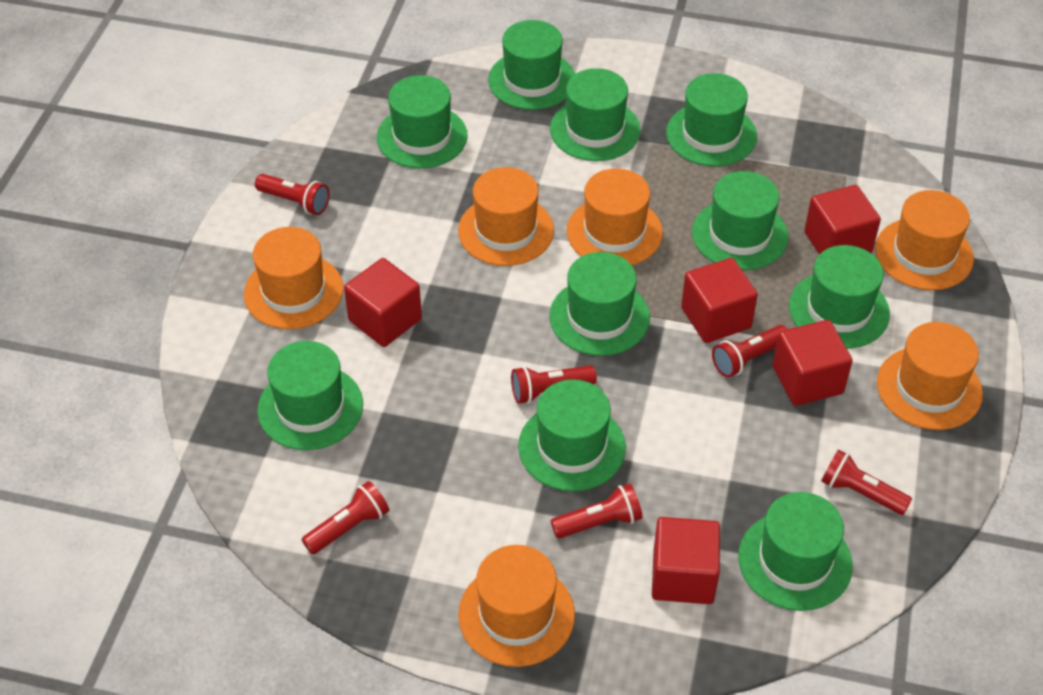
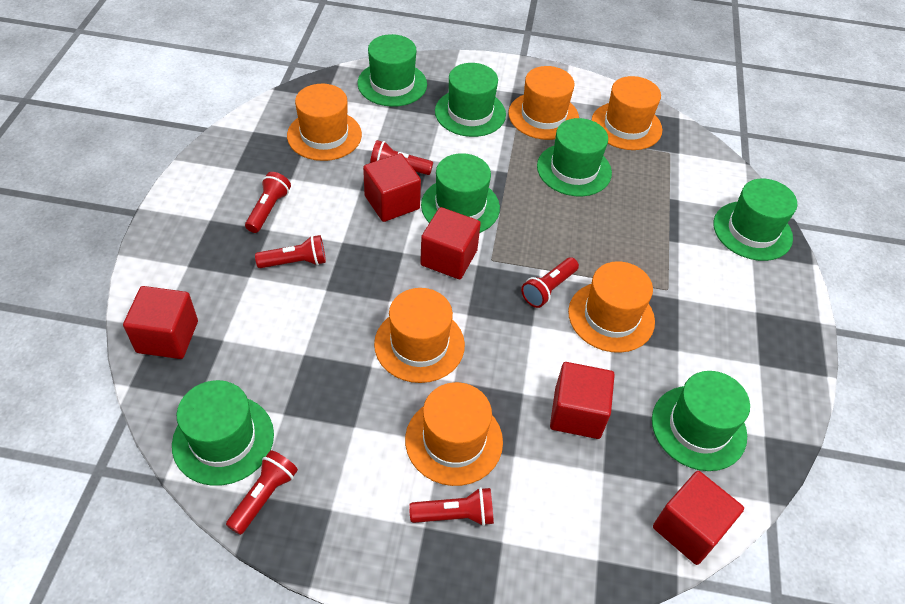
green hat: 10 -> 7

